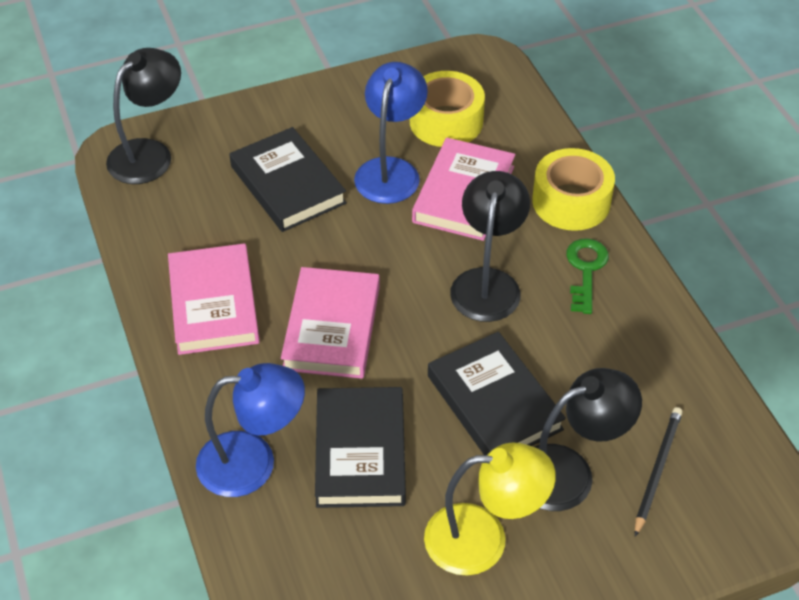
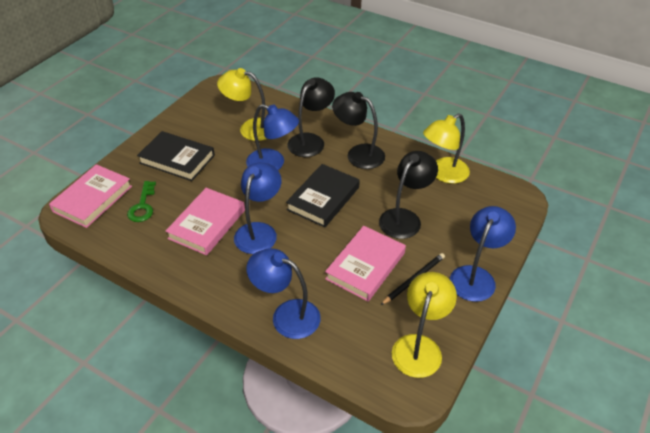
black book: 3 -> 2
blue lamp: 2 -> 4
yellow lamp: 1 -> 3
yellow tape: 2 -> 0

